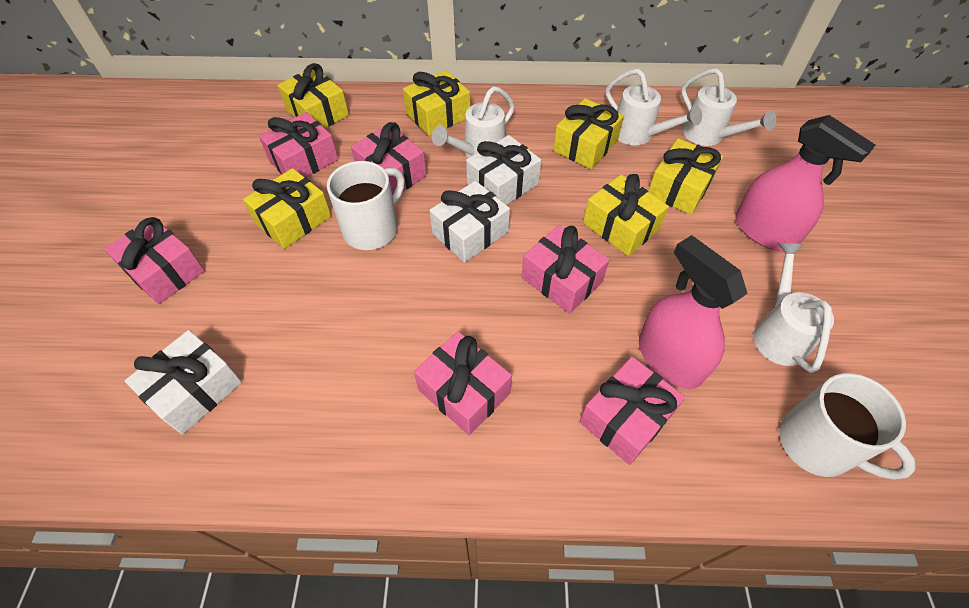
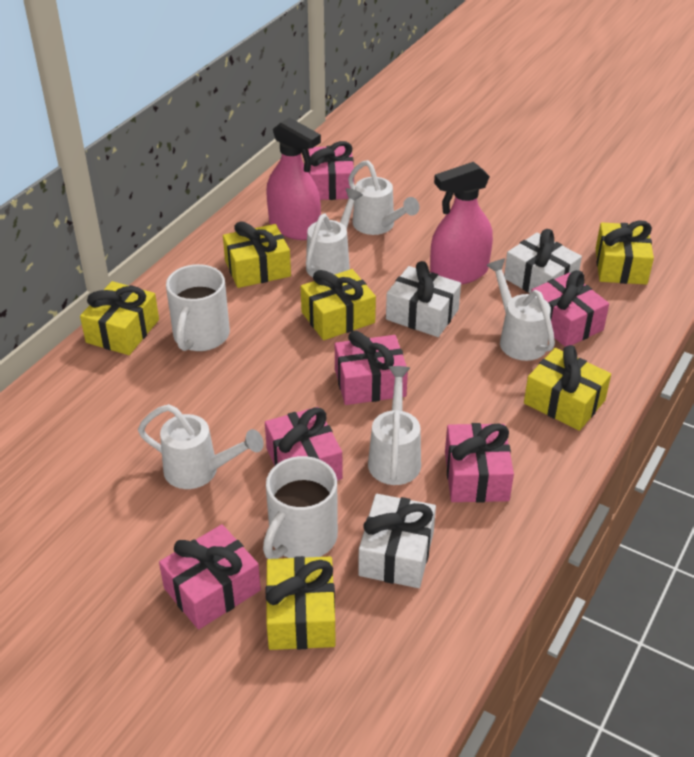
white watering can: 4 -> 5

